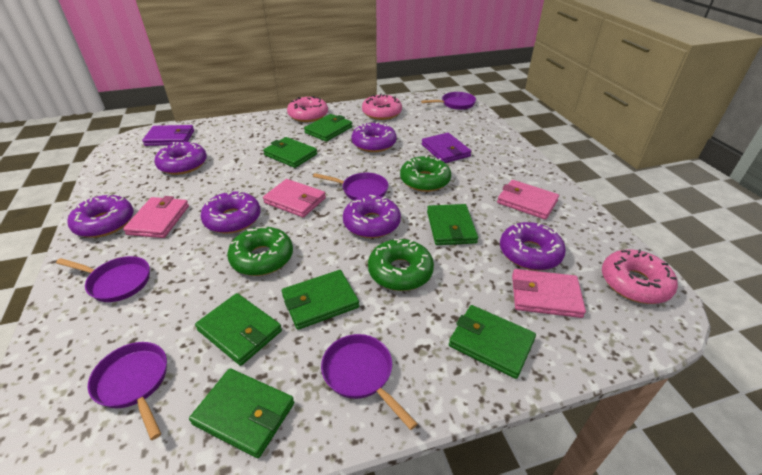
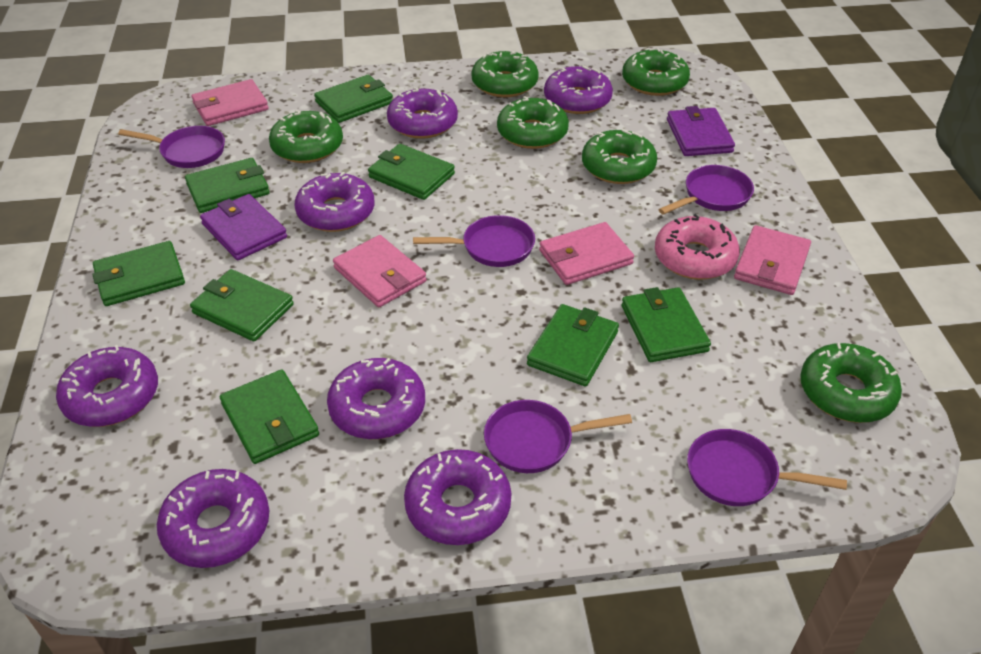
green donut: 3 -> 6
green wallet: 7 -> 8
pink donut: 3 -> 1
purple donut: 6 -> 7

